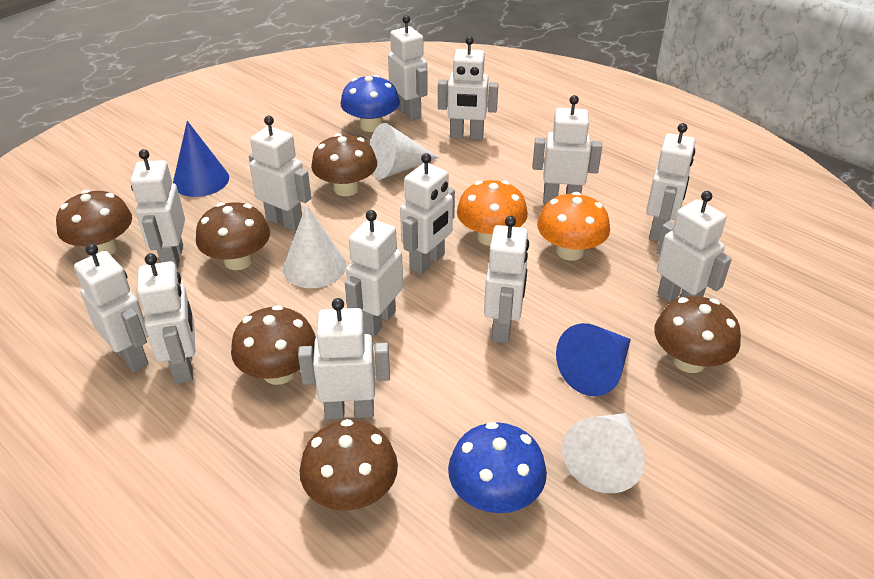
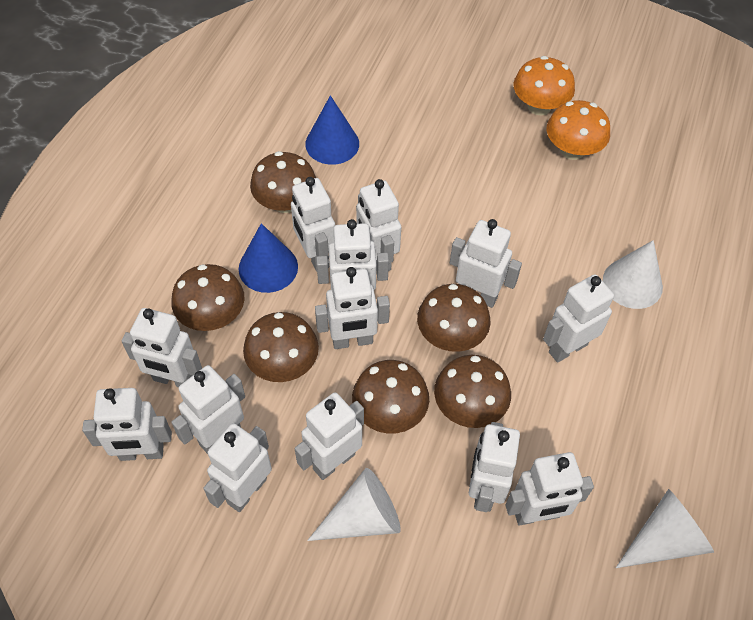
blue mushroom: 2 -> 0

